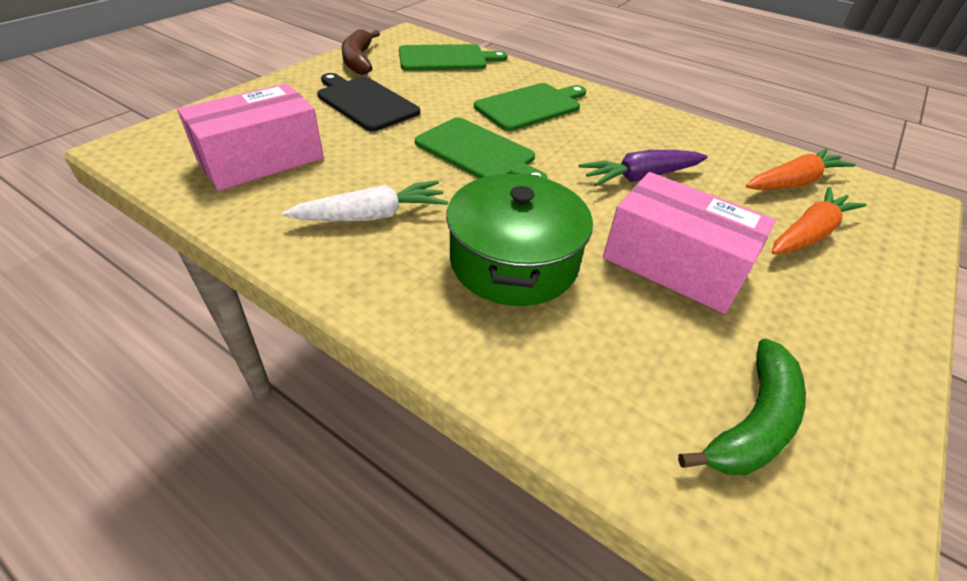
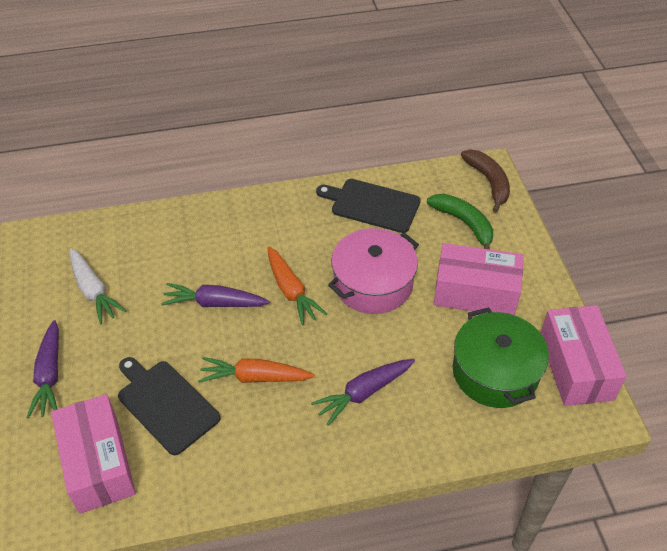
black cutting board: 1 -> 2
green cutting board: 3 -> 0
pink box: 2 -> 3
pink pot: 0 -> 1
purple carrot: 1 -> 3

